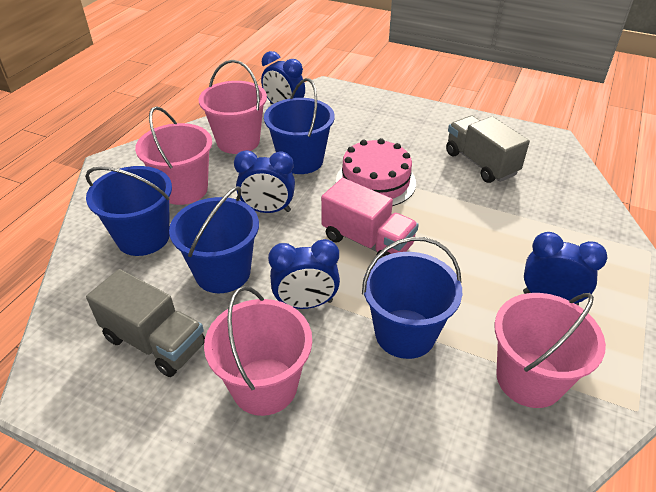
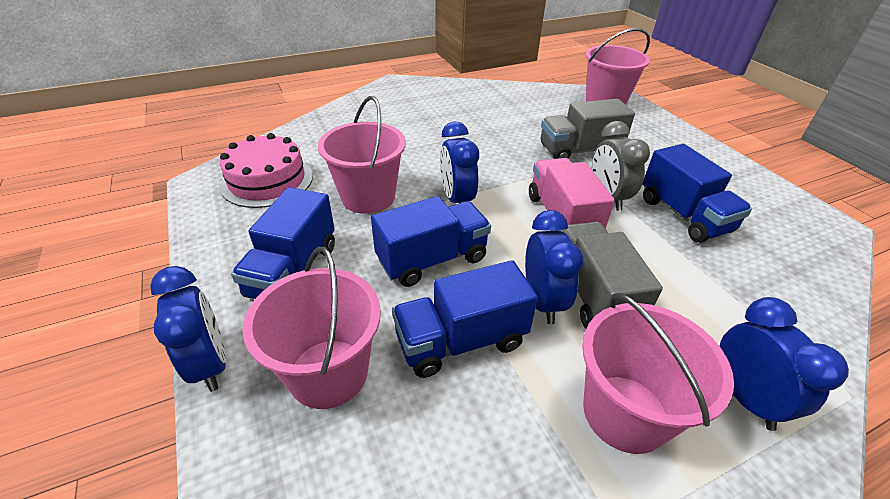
blue bucket: 4 -> 0
blue truck: 0 -> 4
grey clock: 0 -> 1

